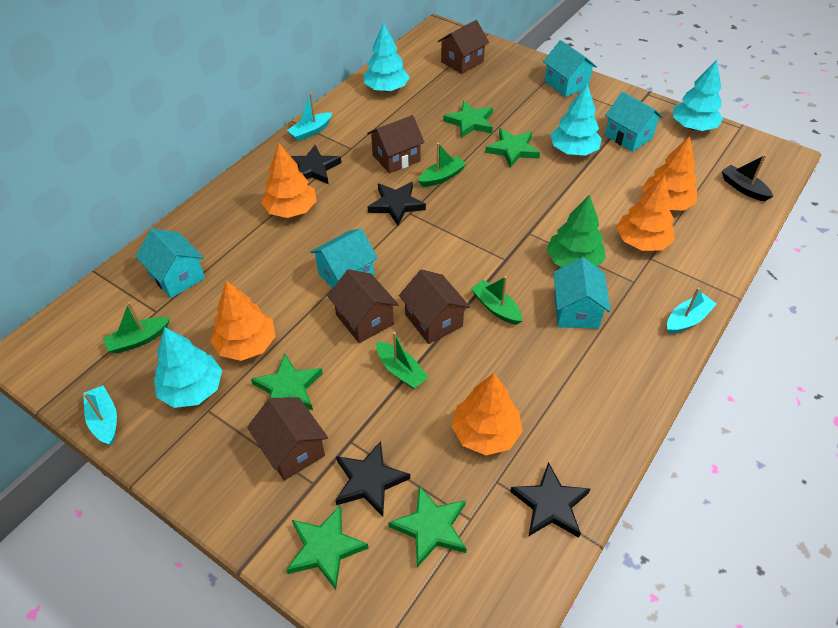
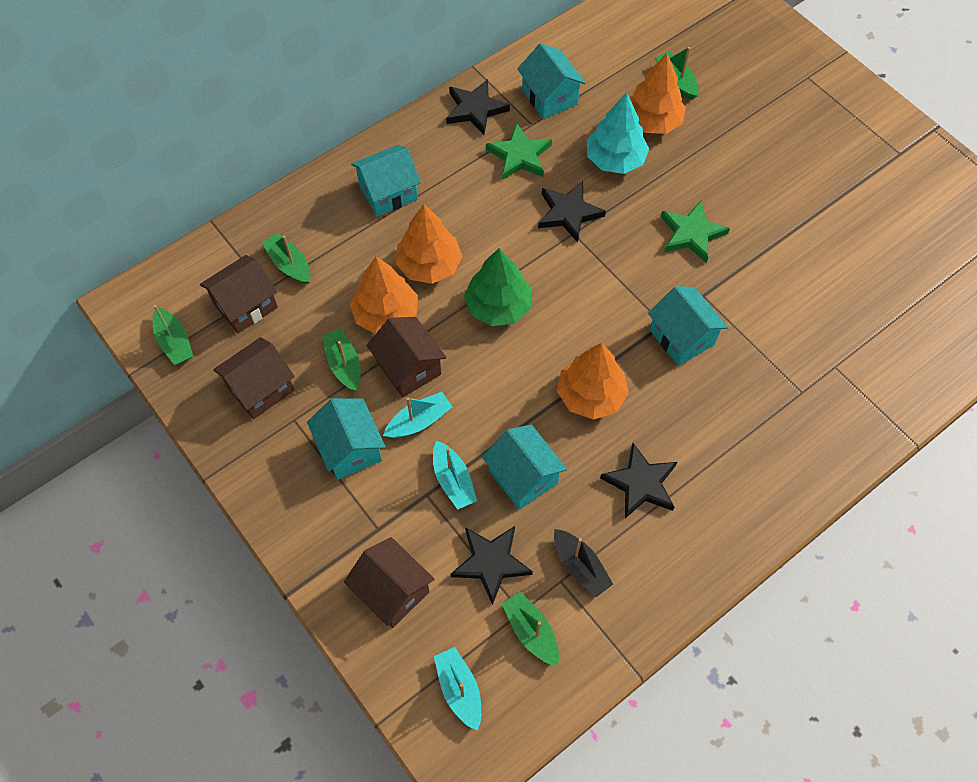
brown house: 5 -> 4
green boat: 4 -> 5
green star: 5 -> 2
orange tree: 5 -> 4
turquoise tree: 4 -> 1

